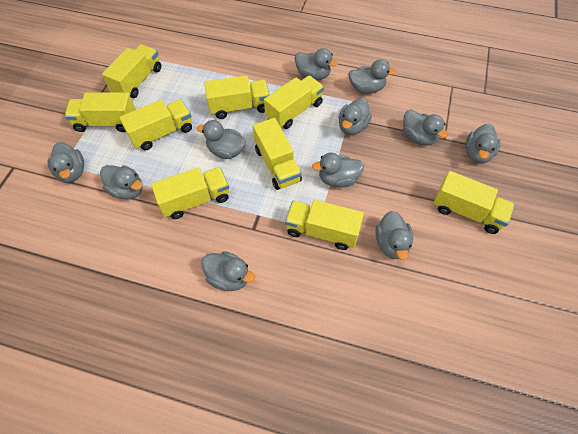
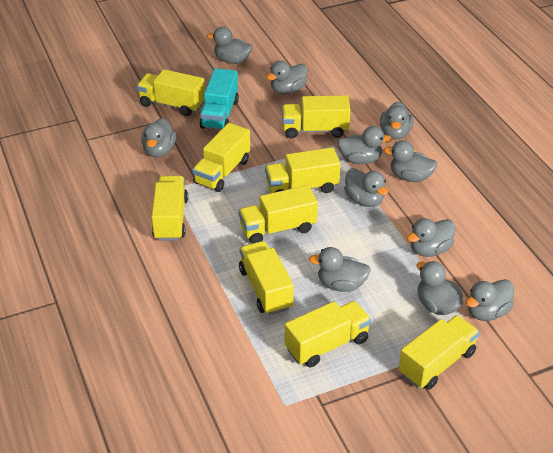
turquoise truck: 0 -> 1

